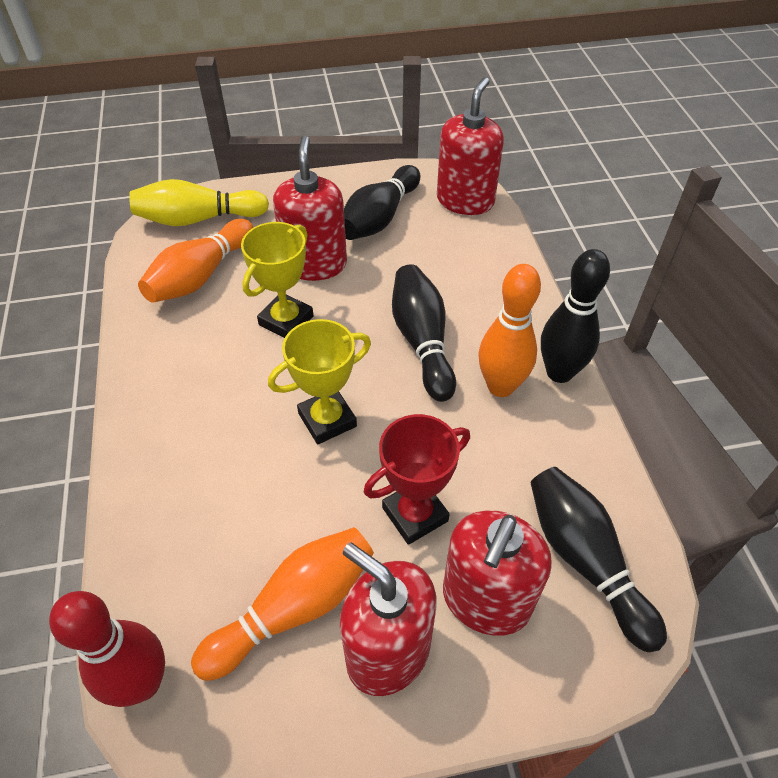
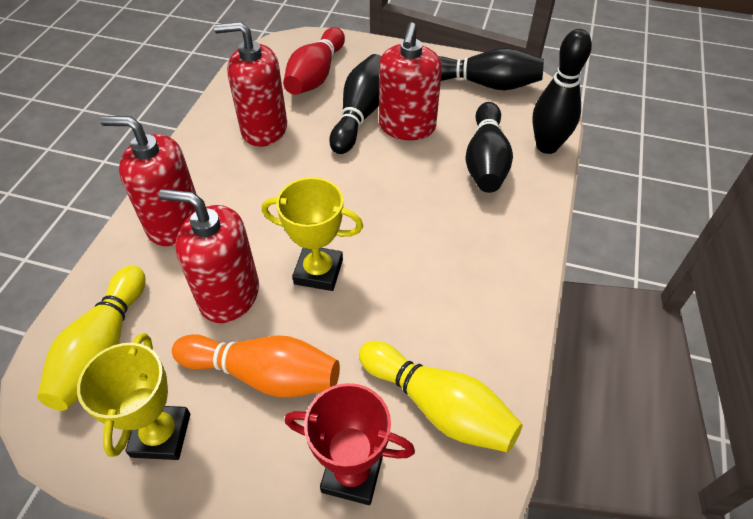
orange bowling pin: 3 -> 1
yellow bowling pin: 1 -> 2

